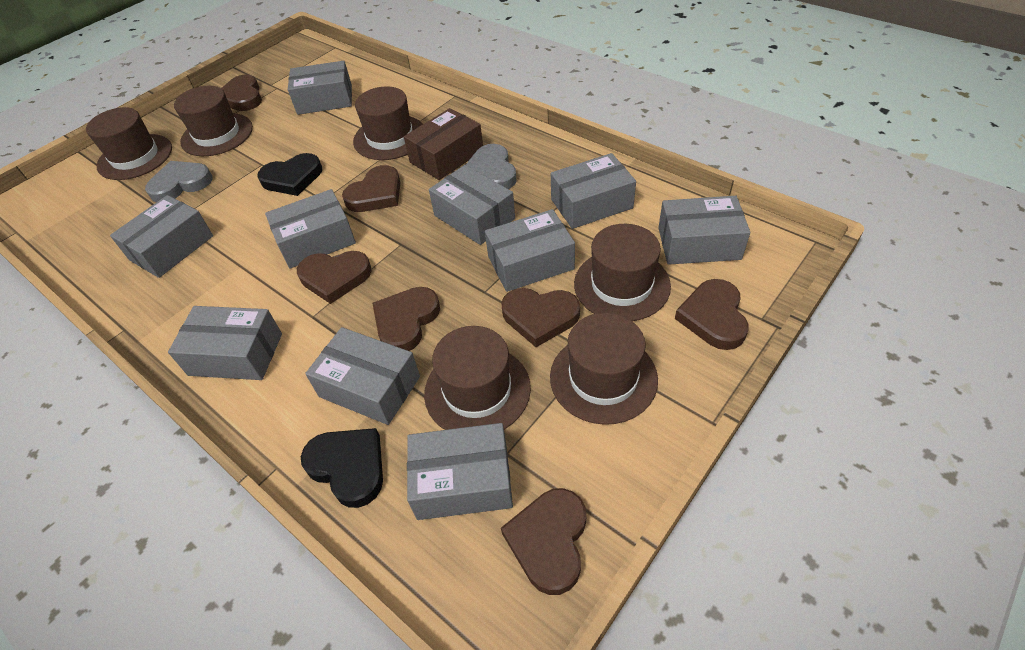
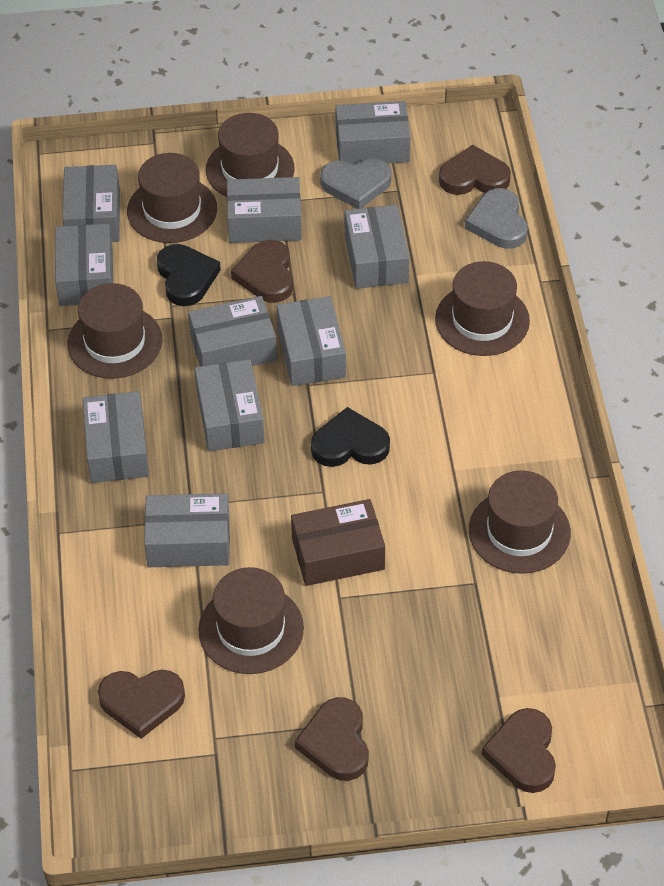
brown heart: 7 -> 5

